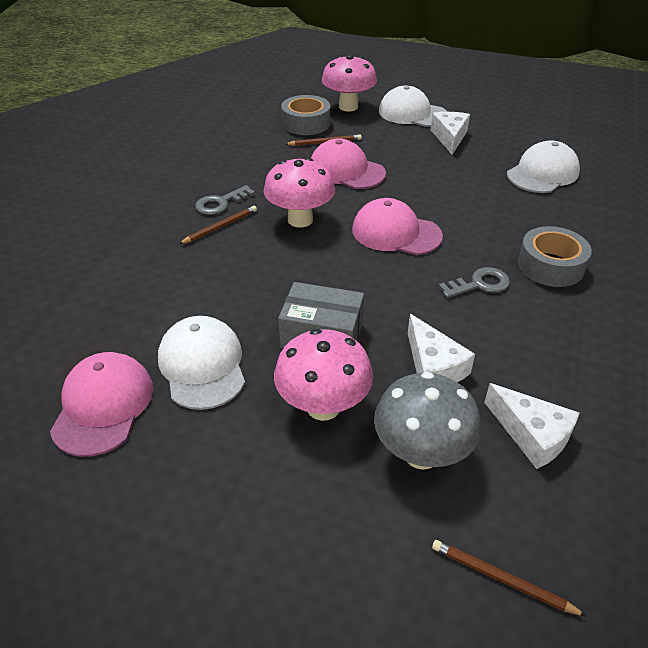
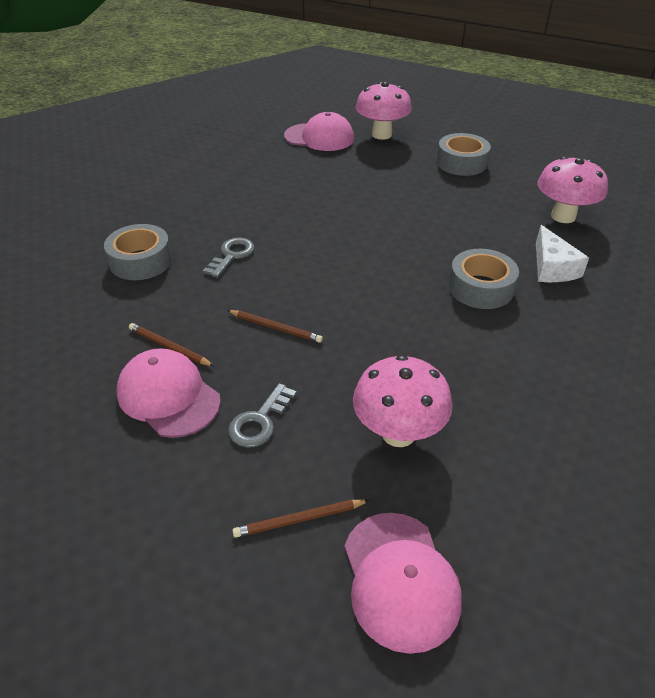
grey box: 1 -> 0
grey mushroom: 1 -> 0
grey tape: 2 -> 3
white cap: 3 -> 0
white cheese: 3 -> 1

